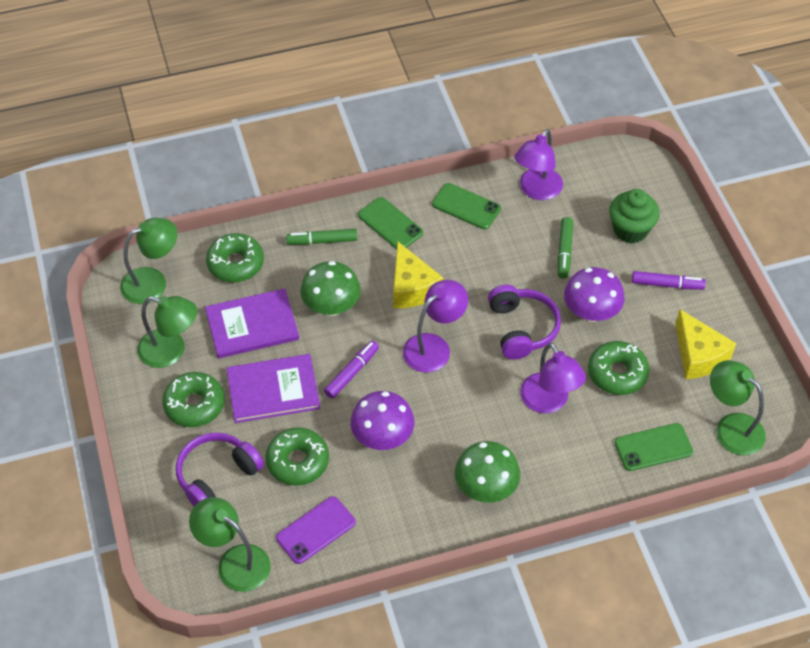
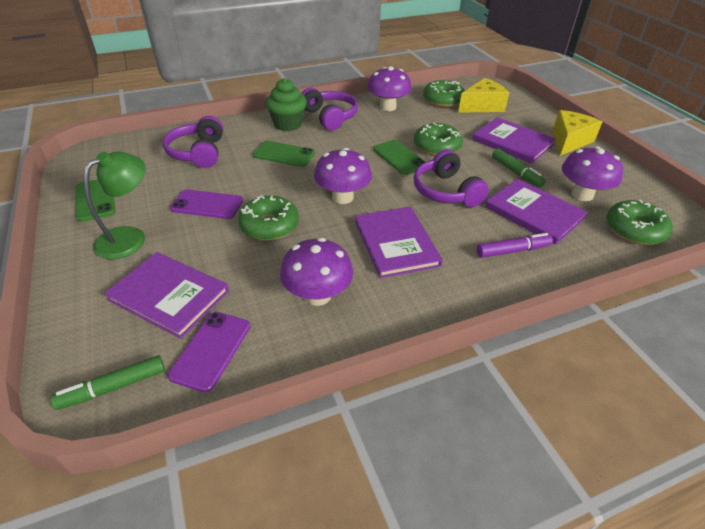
green lamp: 4 -> 1
green mushroom: 2 -> 0
purple book: 2 -> 4
purple headphones: 2 -> 3
purple lamp: 3 -> 0
purple marker: 2 -> 1
purple mushroom: 2 -> 4
purple phone: 1 -> 2

